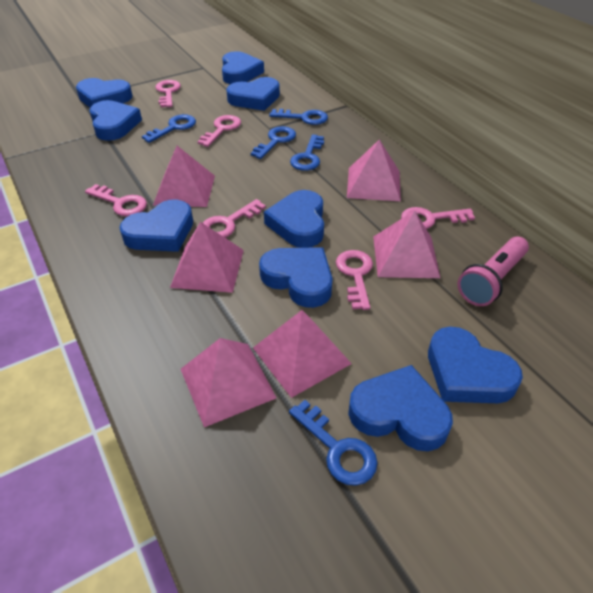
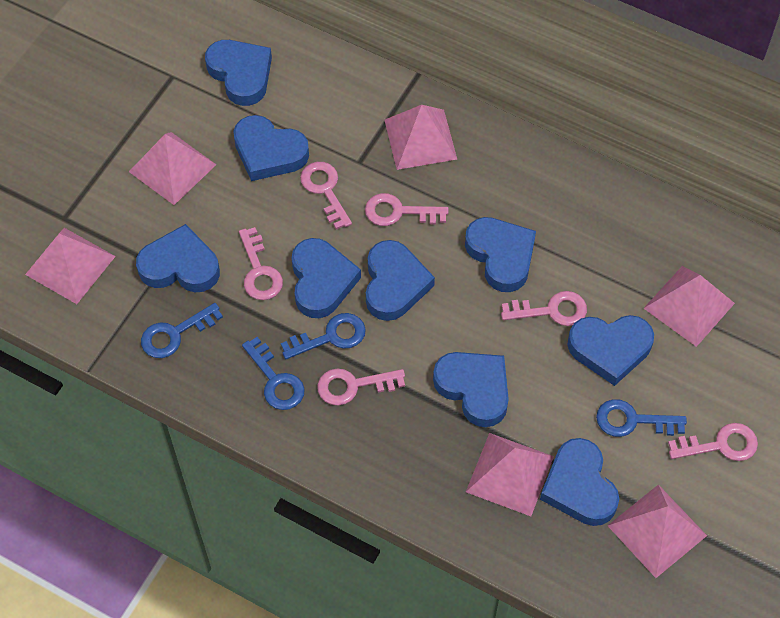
blue key: 5 -> 4
pink flashlight: 1 -> 0

